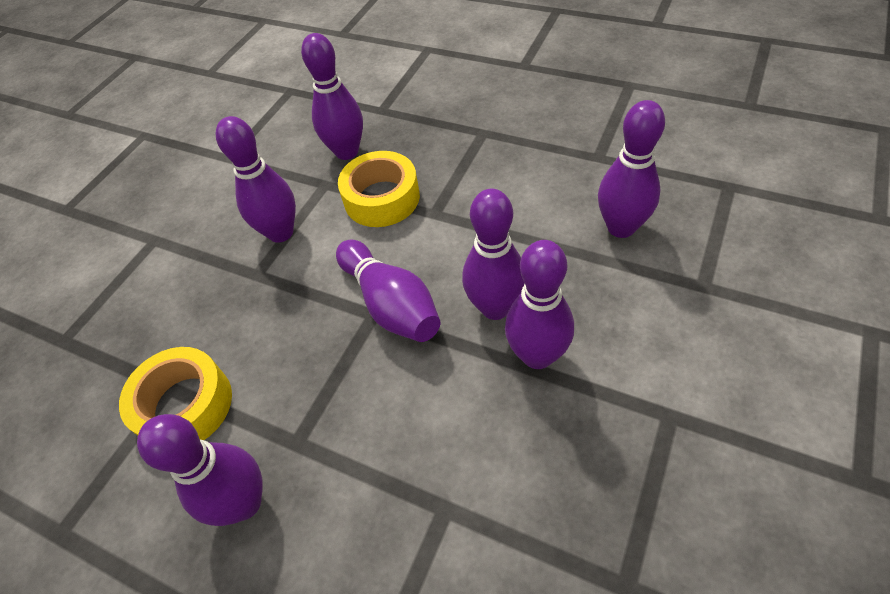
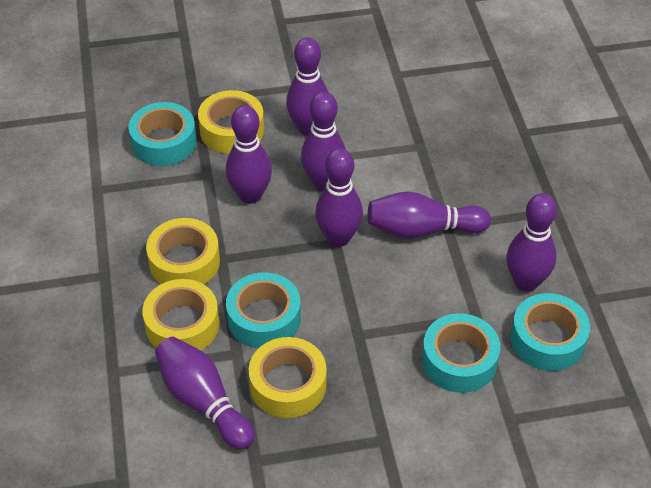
turquoise tape: 0 -> 4
yellow tape: 2 -> 4

